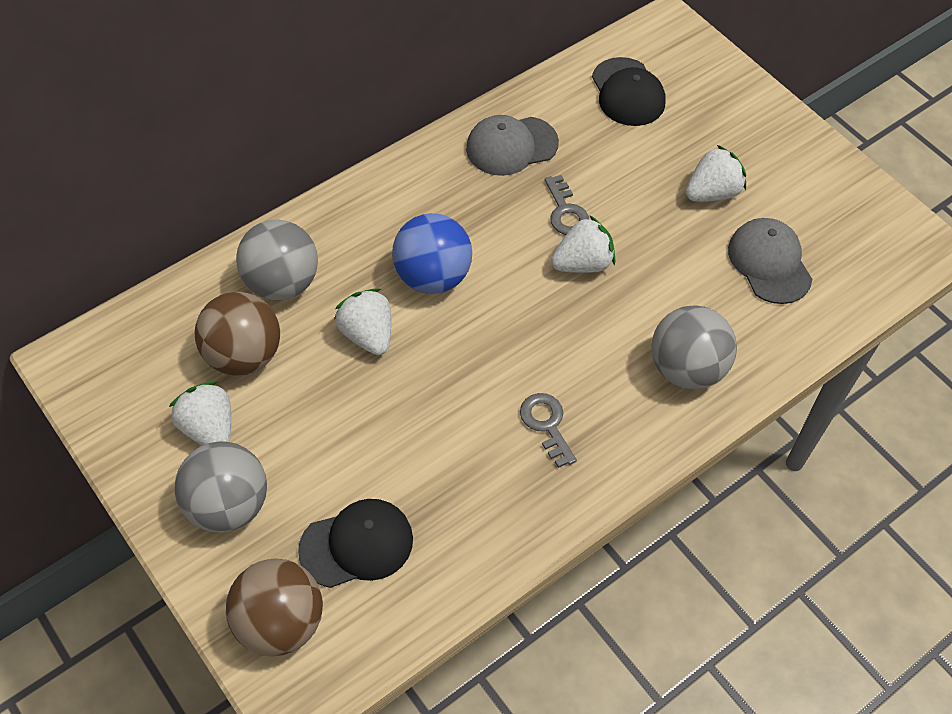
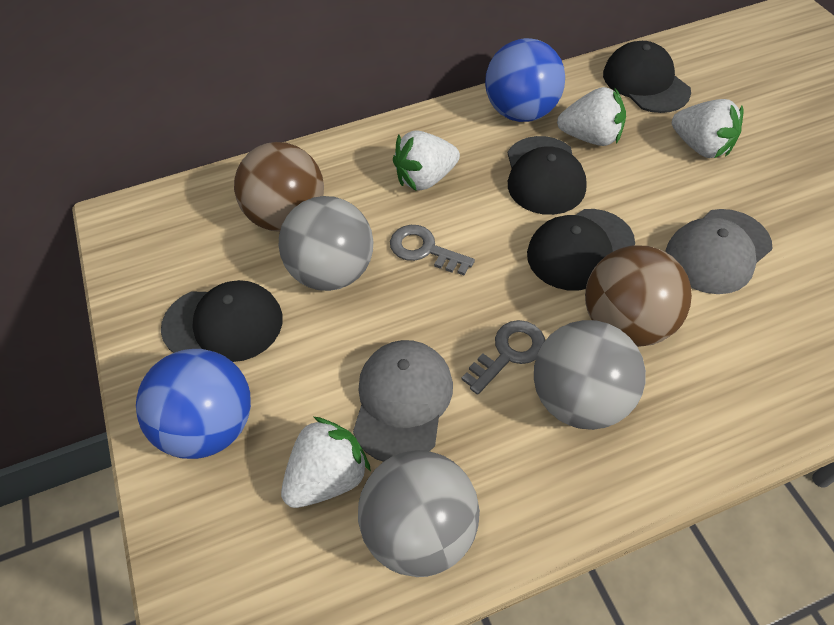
black cap: 2 -> 4
blue ball: 1 -> 2

